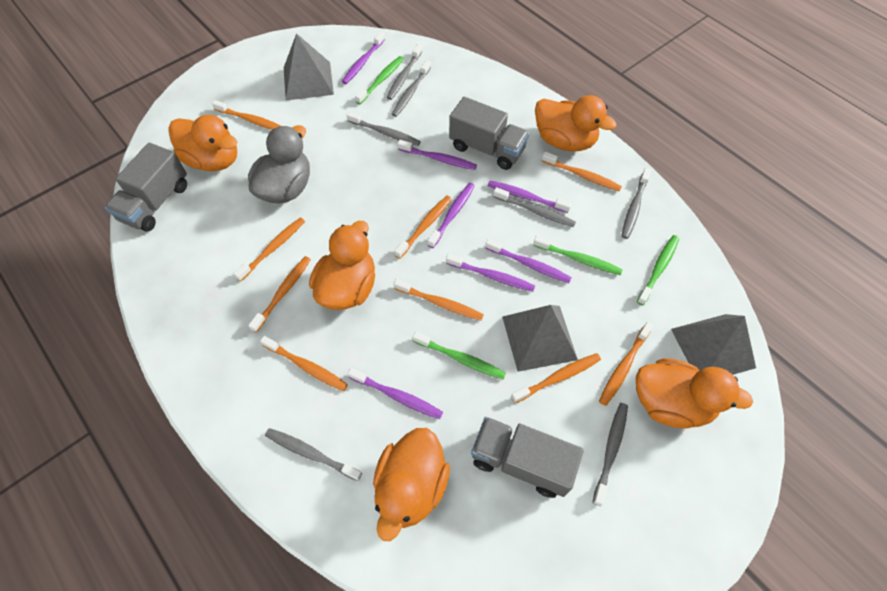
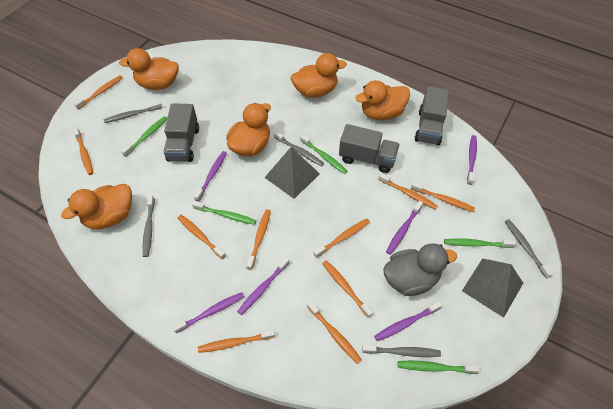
green toothbrush: 4 -> 5
grey pyramid: 3 -> 2
grey toothbrush: 7 -> 5
orange toothbrush: 9 -> 10
purple toothbrush: 7 -> 6

